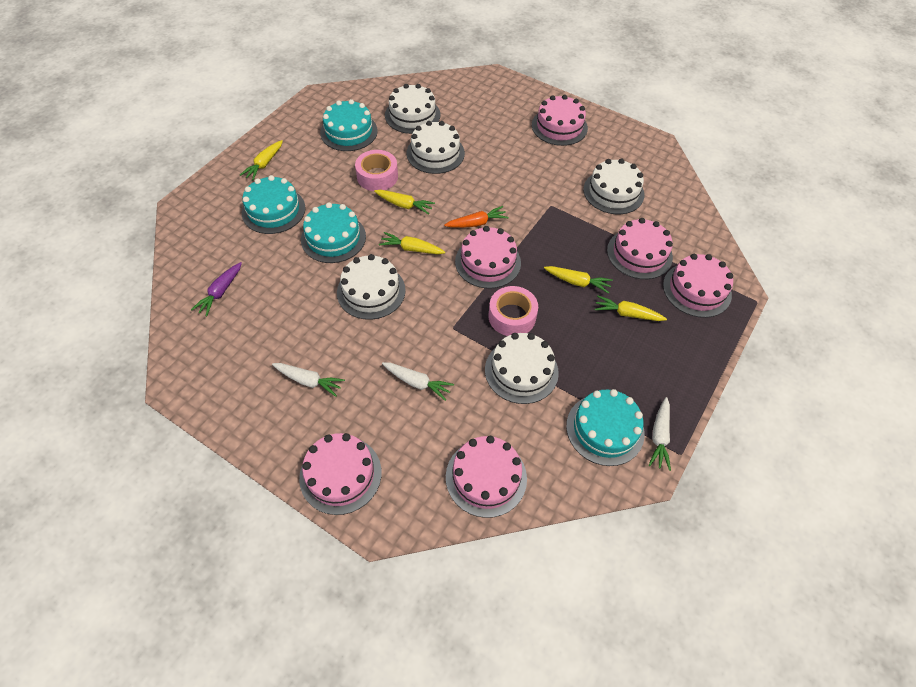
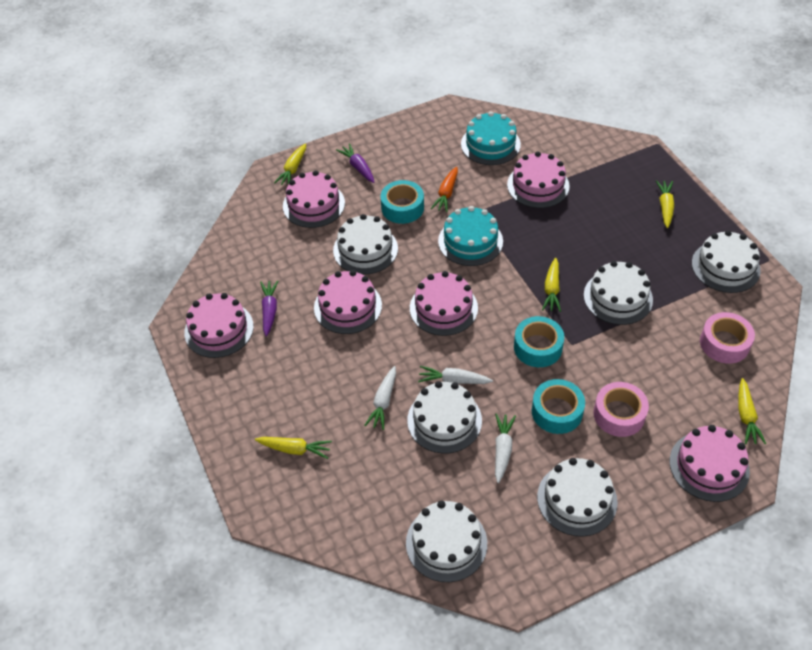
purple carrot: 1 -> 2
turquoise cake: 4 -> 2
turquoise tape: 0 -> 3
white cake: 5 -> 6

